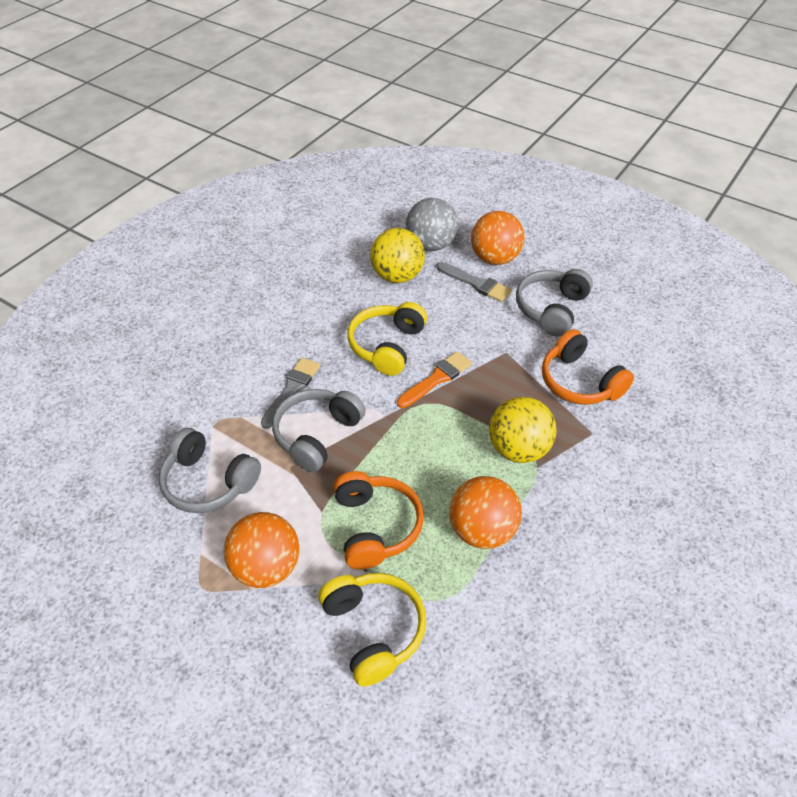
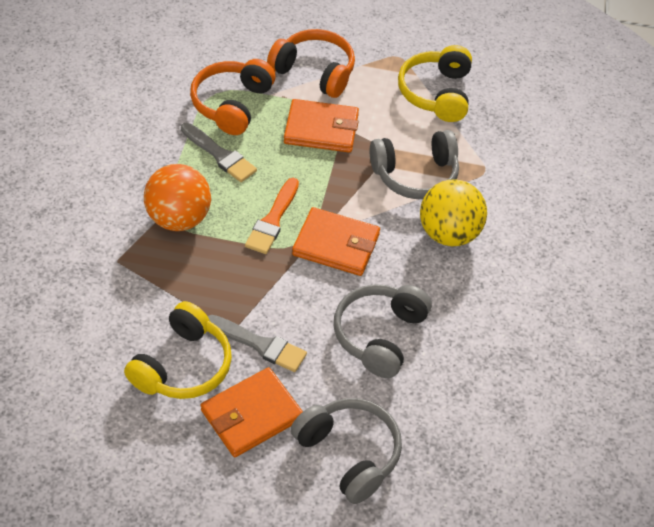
grey ball: 1 -> 0
orange ball: 3 -> 1
orange wallet: 0 -> 3
yellow ball: 2 -> 1

